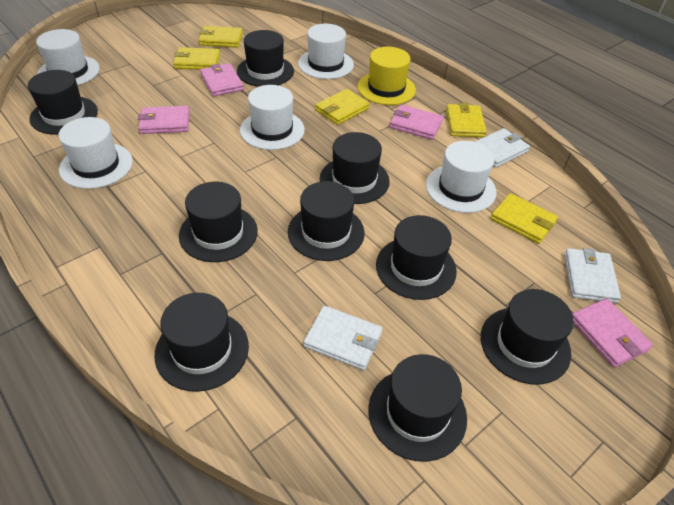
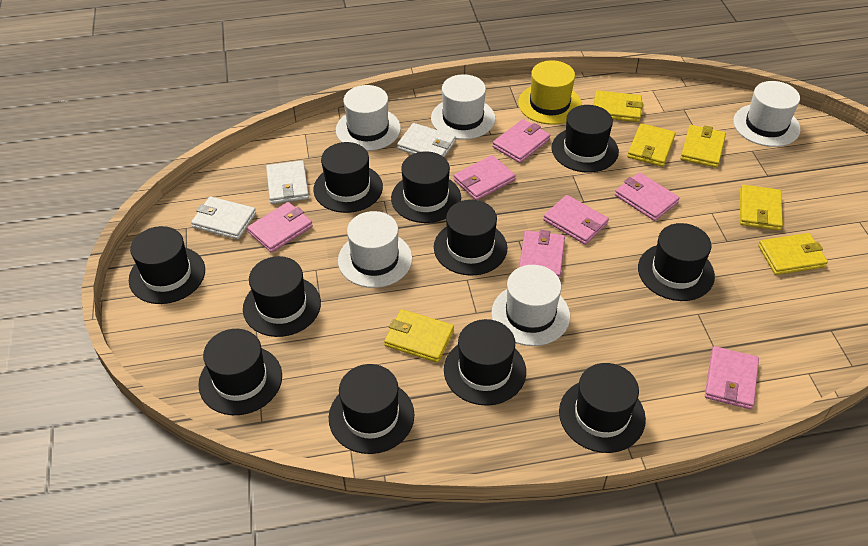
black hat: 9 -> 11
pink wallet: 4 -> 7
yellow wallet: 5 -> 6

